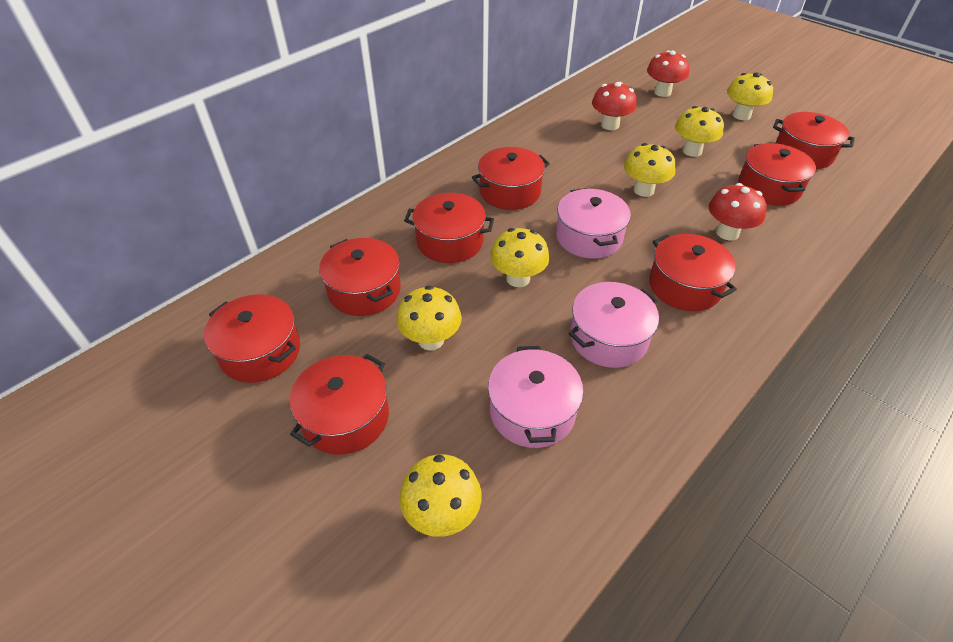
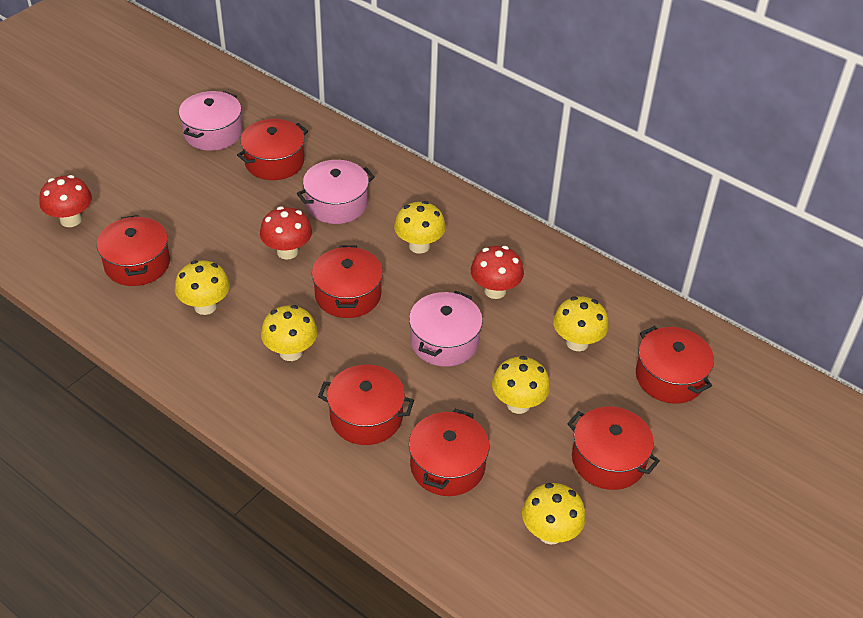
red pot: 8 -> 7

